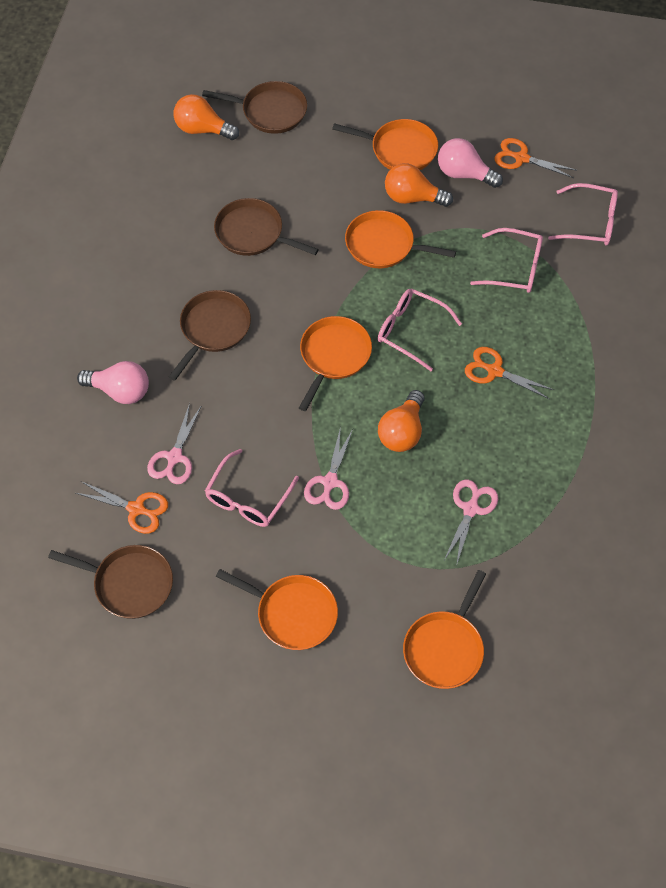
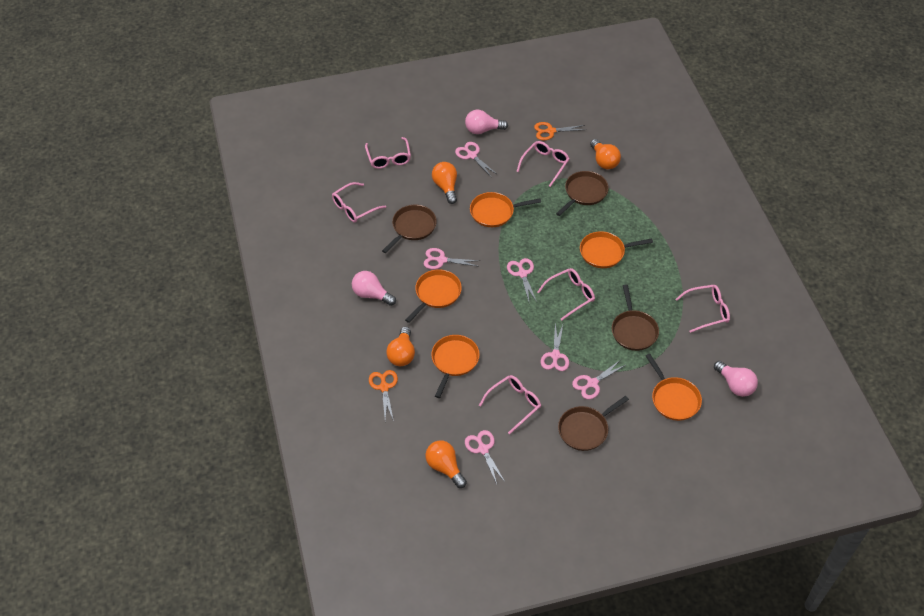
orange light bulb: 3 -> 4
orange scissors: 3 -> 2
pink glasses: 4 -> 6
pink light bulb: 2 -> 3
pink scissors: 3 -> 6

